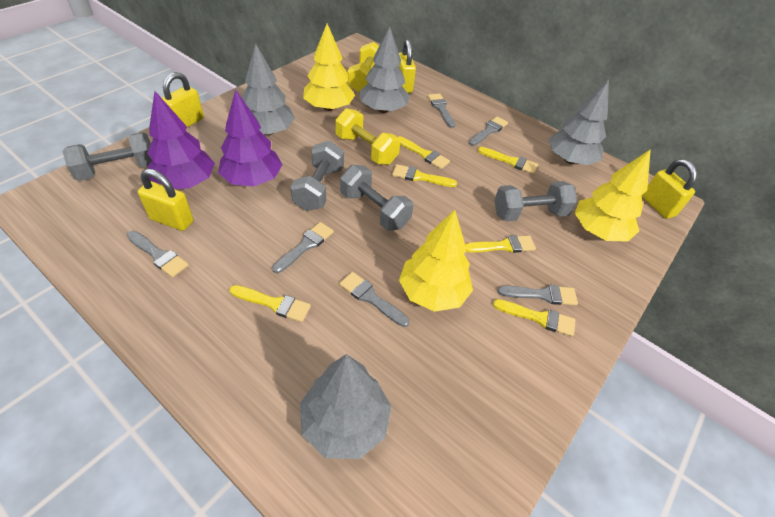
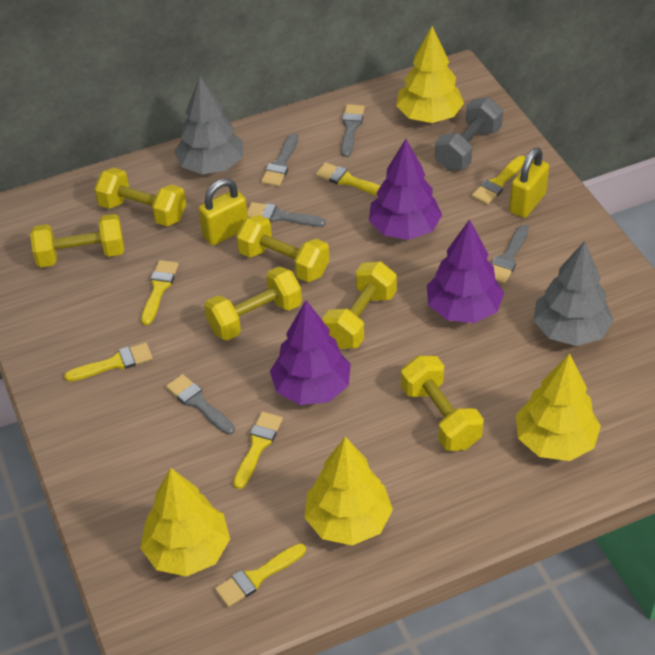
grey brush: 6 -> 5
grey dumbbell: 4 -> 1
grey tree: 4 -> 2
purple tree: 2 -> 3
yellow dumbbell: 2 -> 6
yellow padlock: 4 -> 2
yellow tree: 3 -> 4

